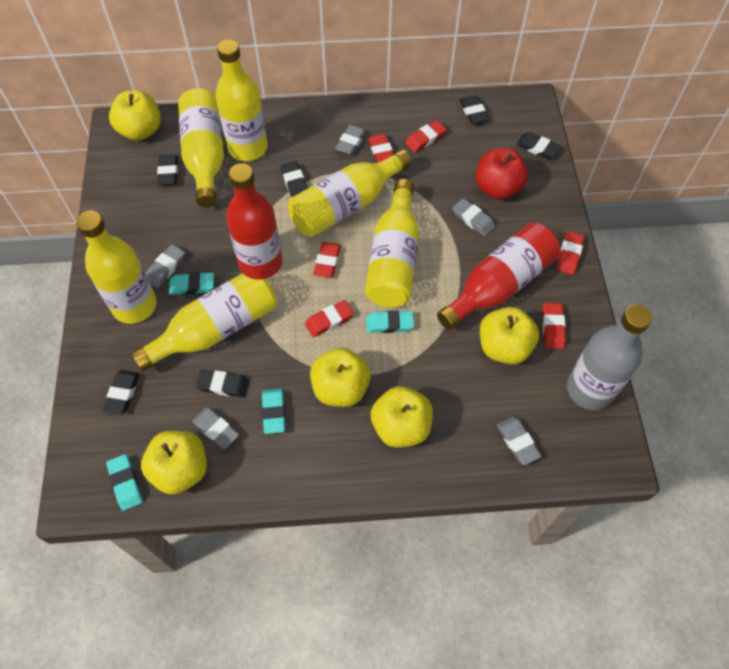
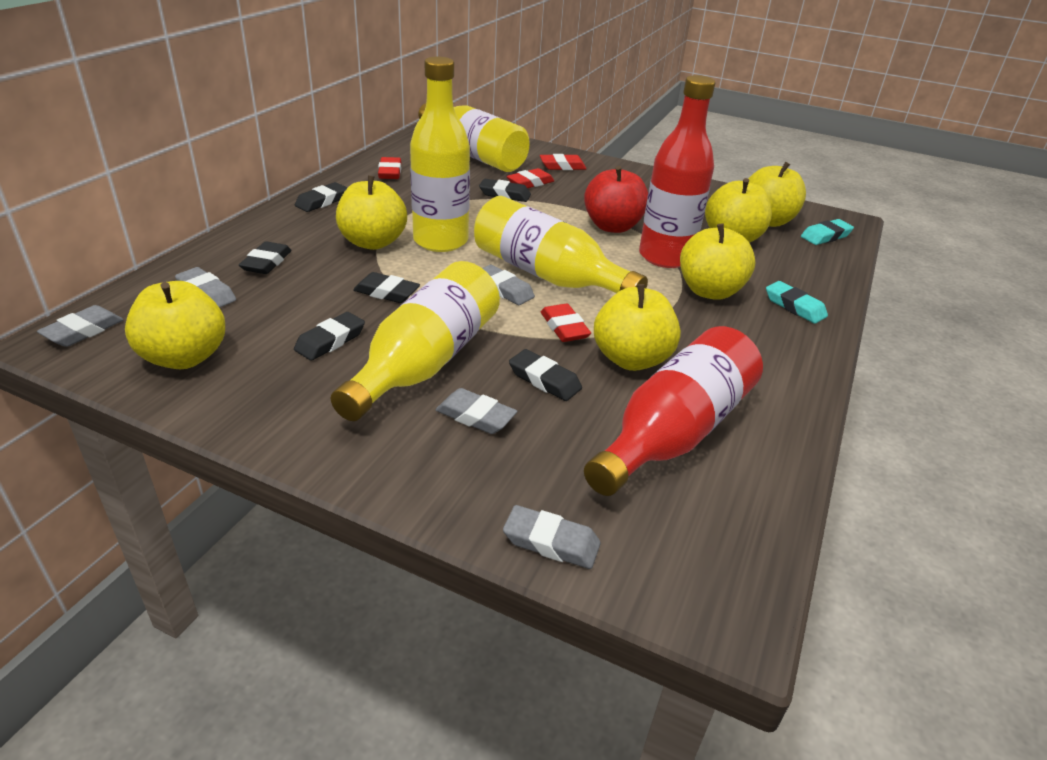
grey bottle: 1 -> 0
red eraser: 6 -> 4
turquoise eraser: 4 -> 2
yellow apple: 5 -> 6
yellow bottle: 6 -> 4

